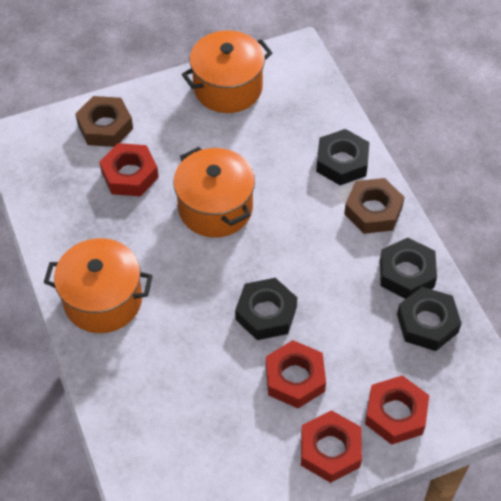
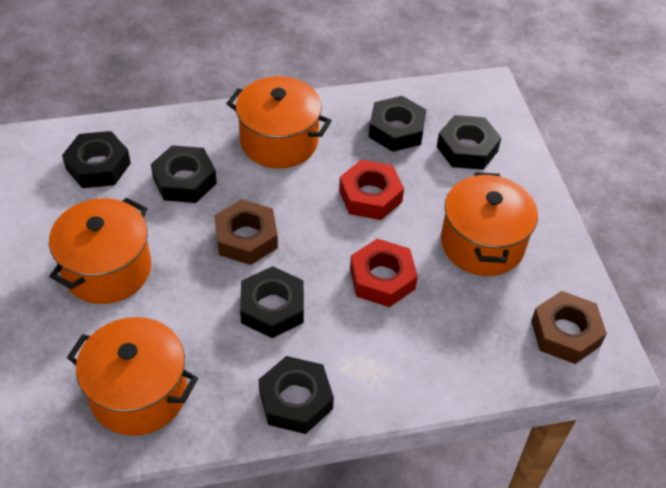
black nut: 4 -> 6
orange pot: 3 -> 4
red nut: 4 -> 2

